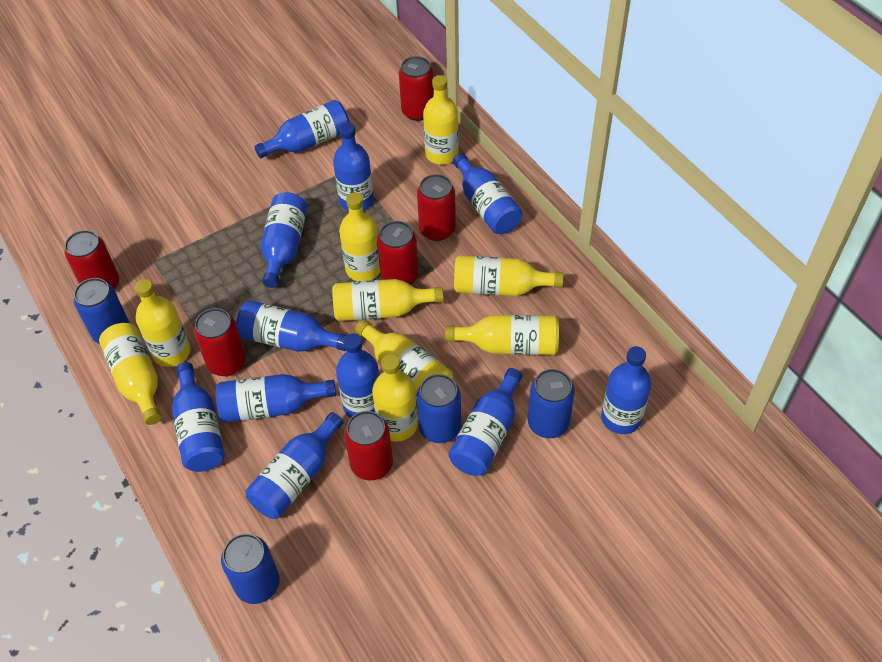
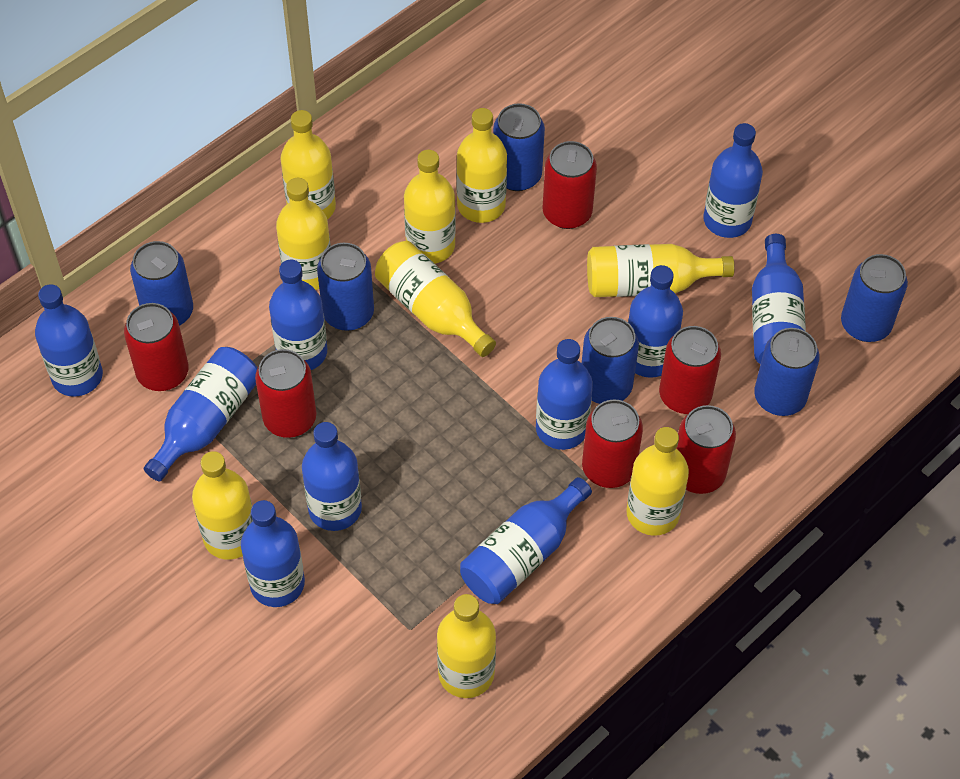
blue bottle: 11 -> 10
blue can: 4 -> 6

